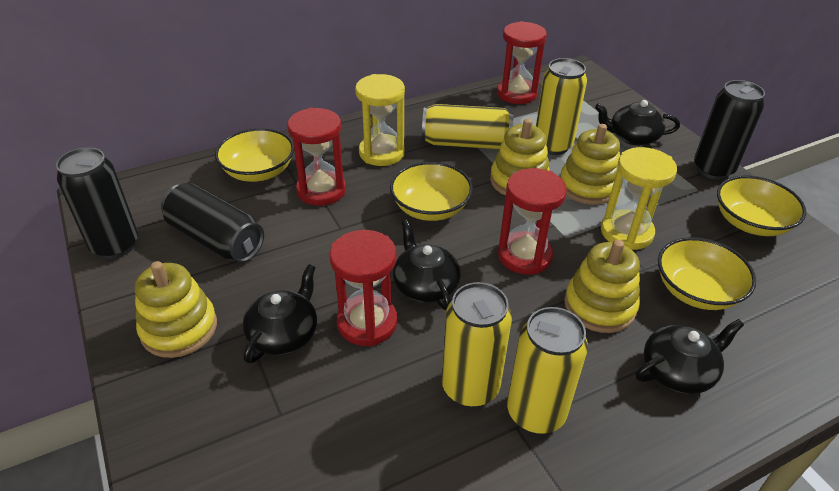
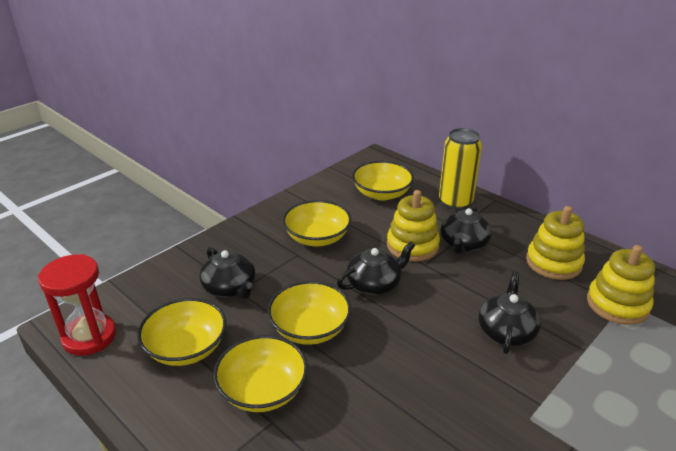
black can: 3 -> 0
red hourglass: 4 -> 1
yellow bowl: 4 -> 5
yellow can: 4 -> 1
yellow hourglass: 2 -> 0
yellow stacking toy: 4 -> 3

